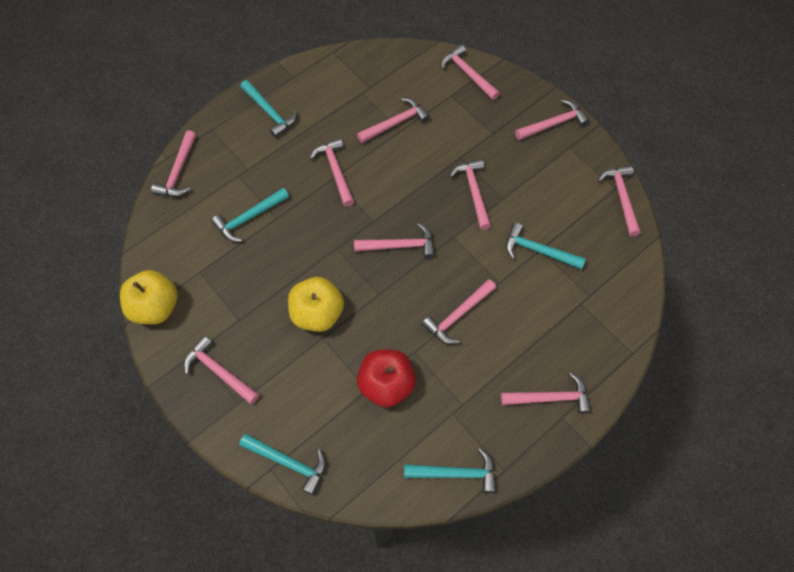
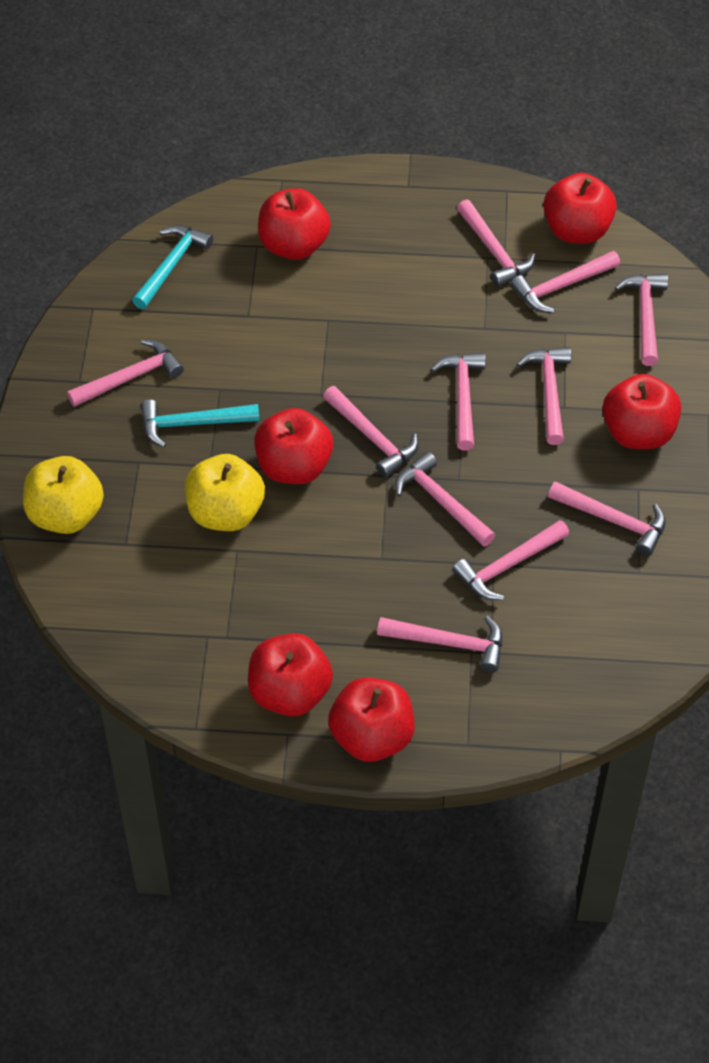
red apple: 1 -> 6
turquoise hammer: 5 -> 2

